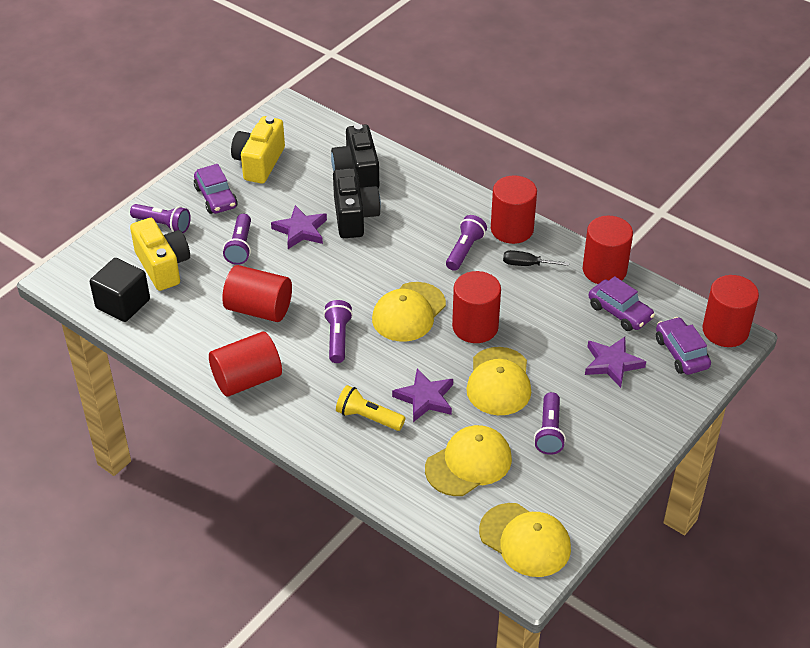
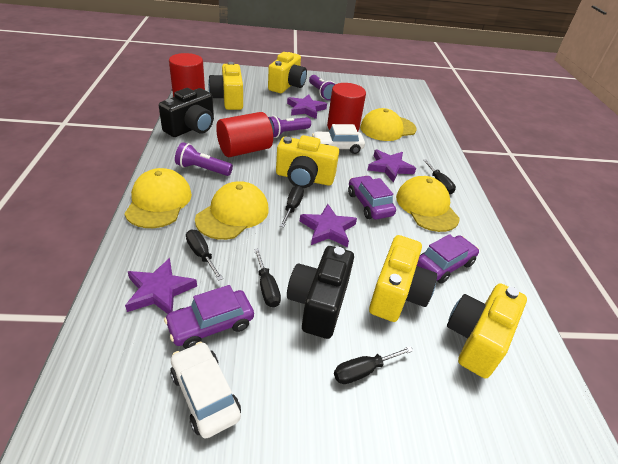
black cube: 1 -> 0
black screwdriver: 1 -> 5
purple flashlight: 5 -> 3
purple star: 3 -> 4
red cylinder: 6 -> 3
white car: 0 -> 2
yellow camera: 2 -> 5
yellow flashlight: 1 -> 0

